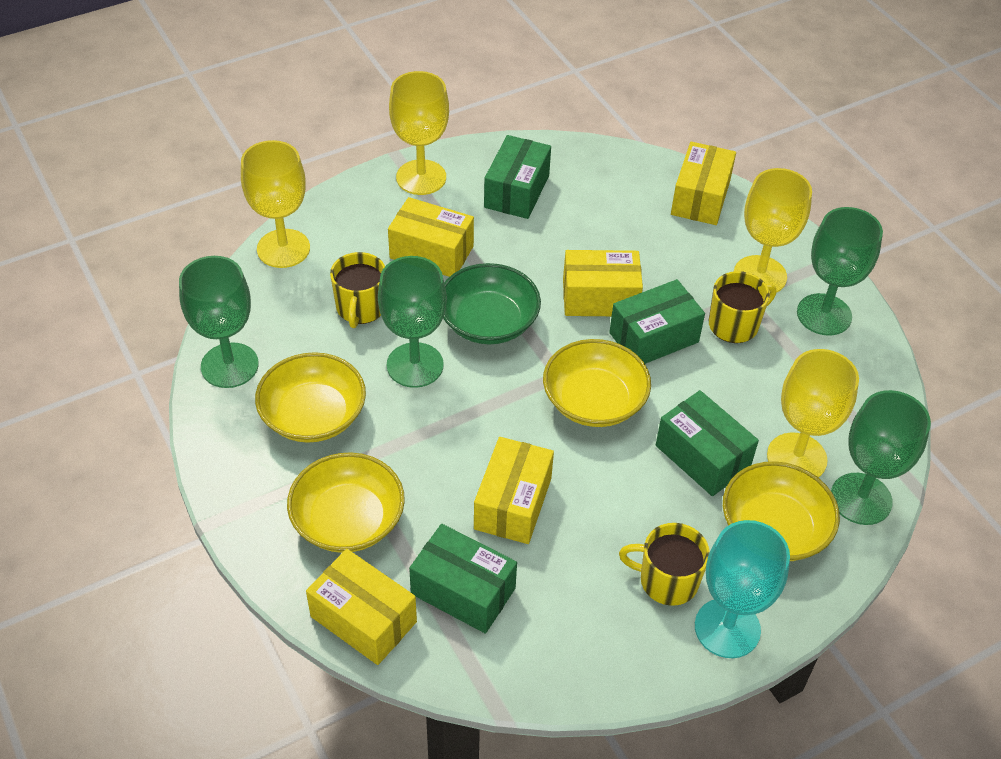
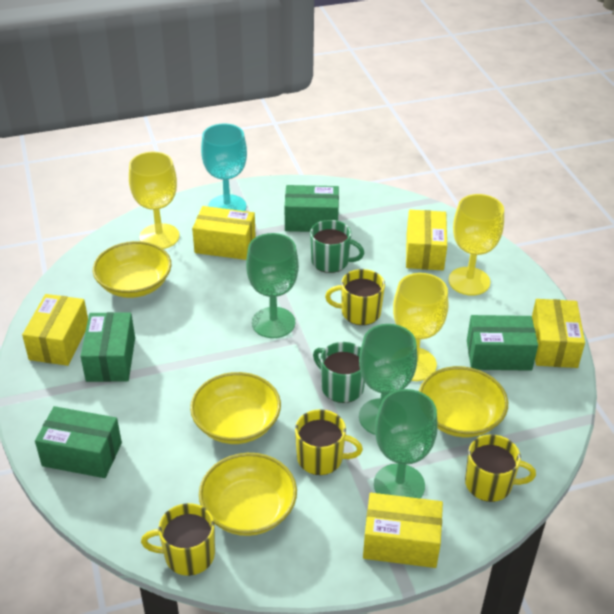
green bowl: 1 -> 0
green goblet: 4 -> 3
green mug: 0 -> 2
yellow goblet: 4 -> 3
yellow mug: 3 -> 4

